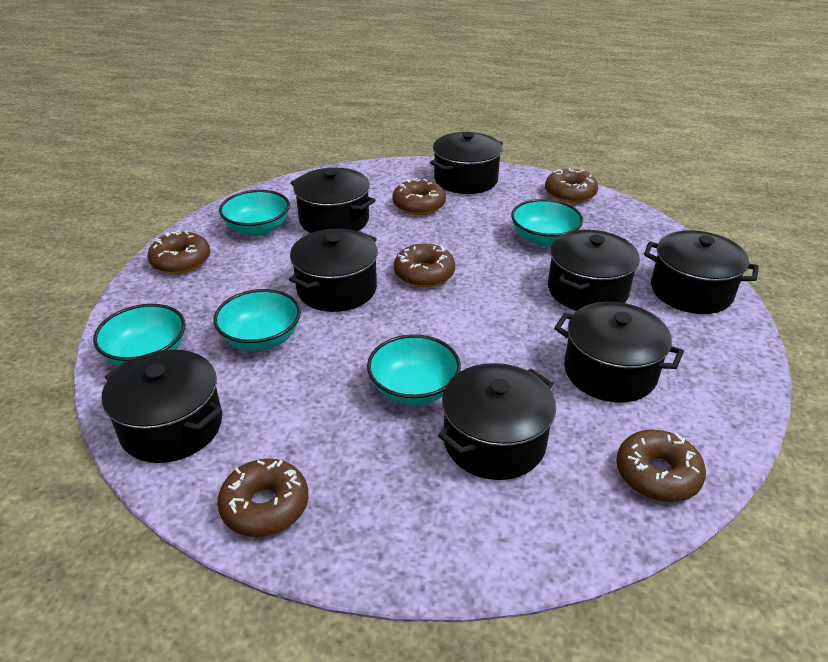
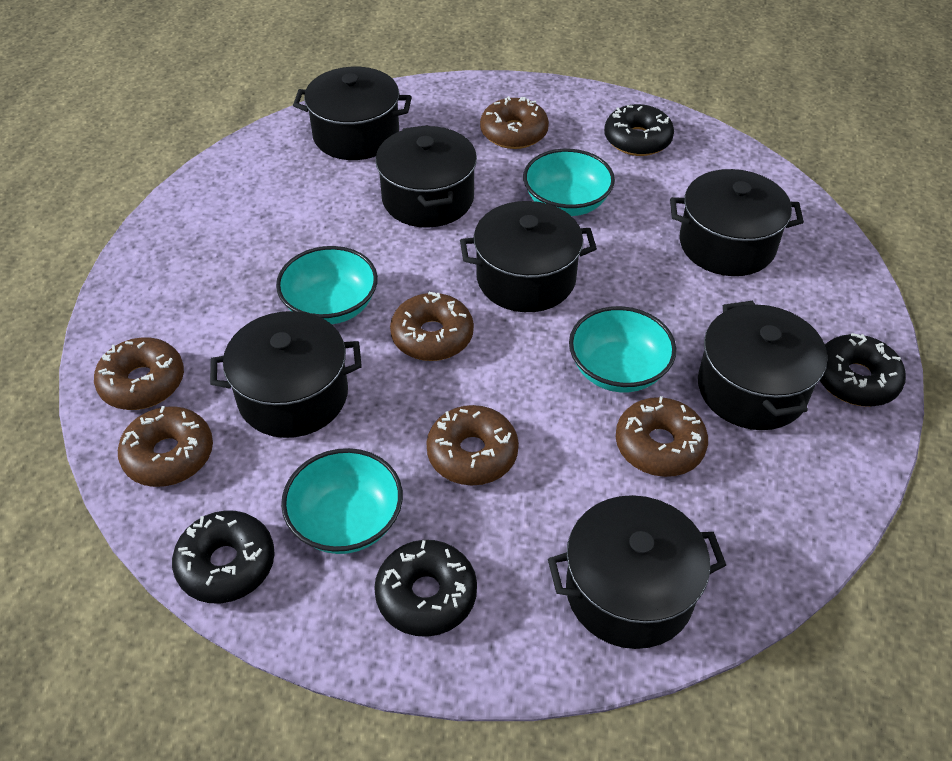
black donut: 0 -> 4
black pot: 8 -> 7
turquoise bowl: 5 -> 4

